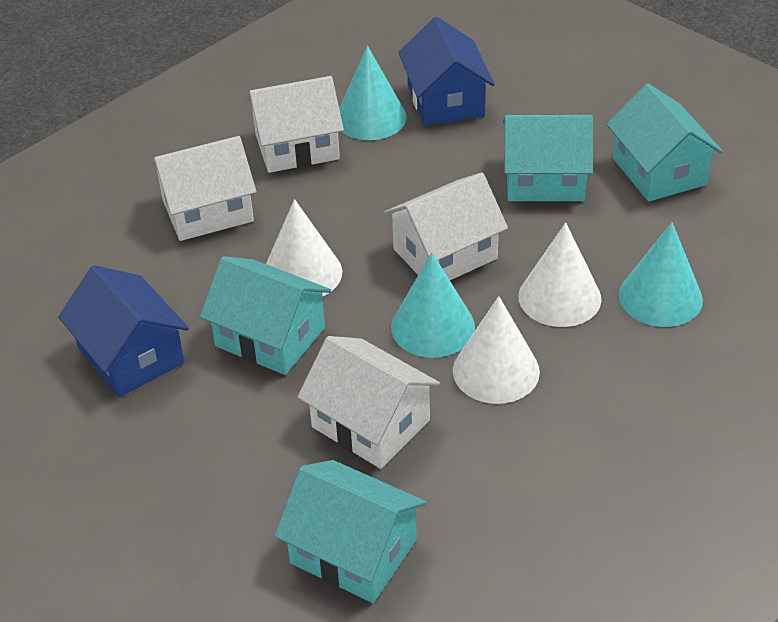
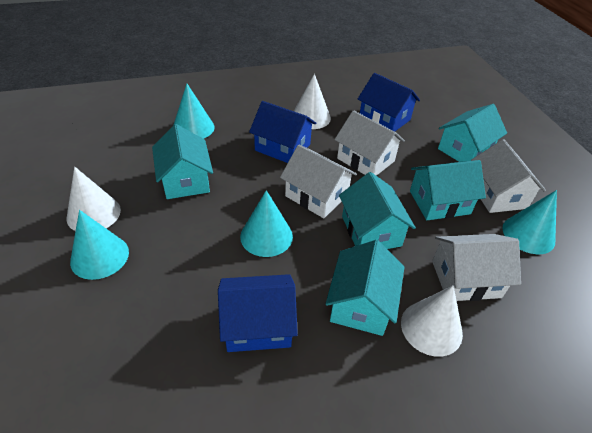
blue house: 2 -> 3
turquoise cone: 3 -> 4
turquoise house: 4 -> 5

